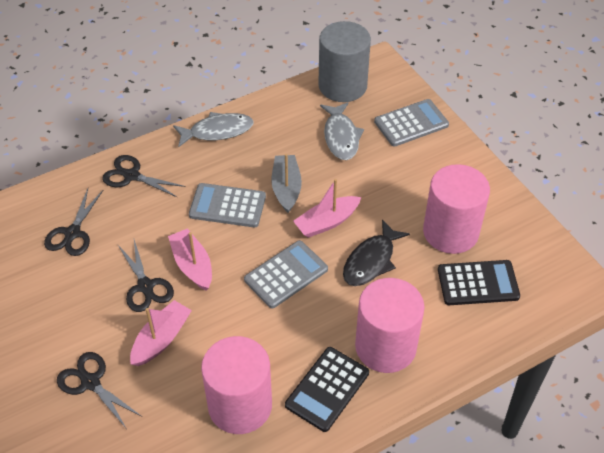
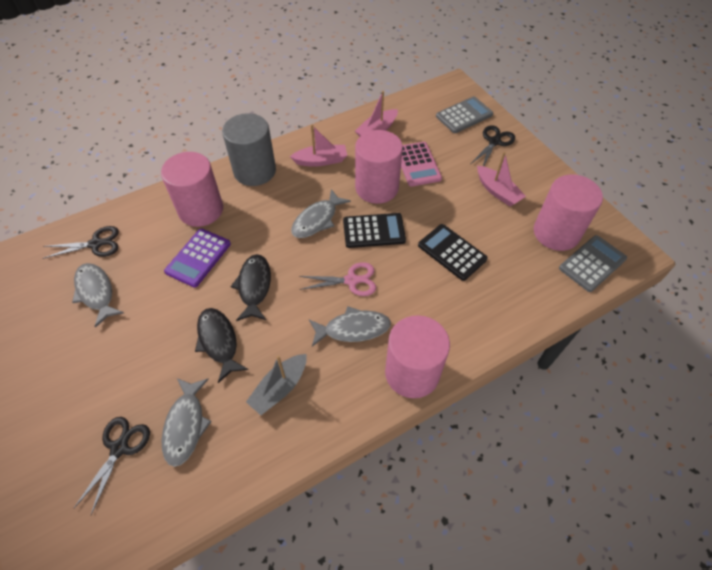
black fish: 1 -> 2
black scissors: 4 -> 3
grey calculator: 3 -> 2
grey fish: 2 -> 4
pink calculator: 0 -> 1
pink cylinder: 3 -> 4
pink scissors: 0 -> 1
purple calculator: 0 -> 1

